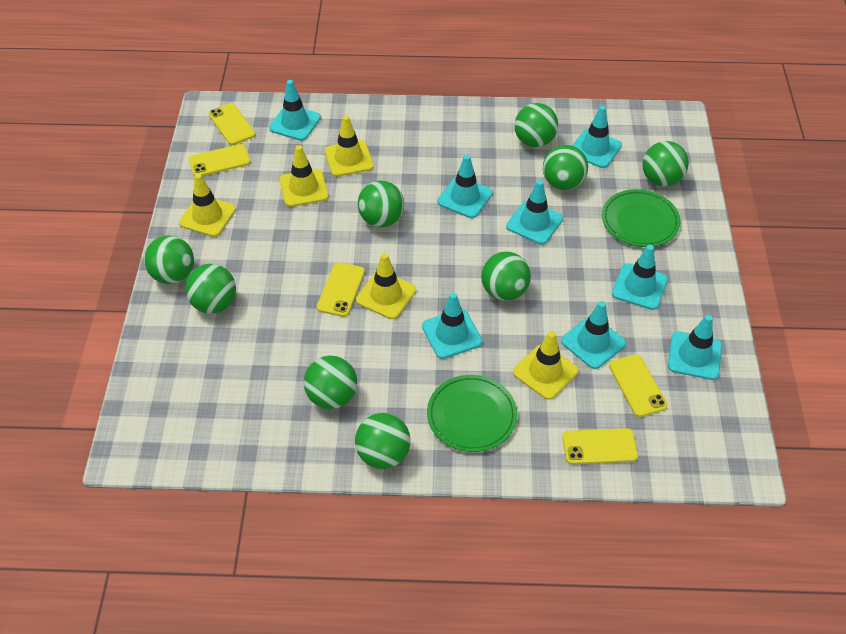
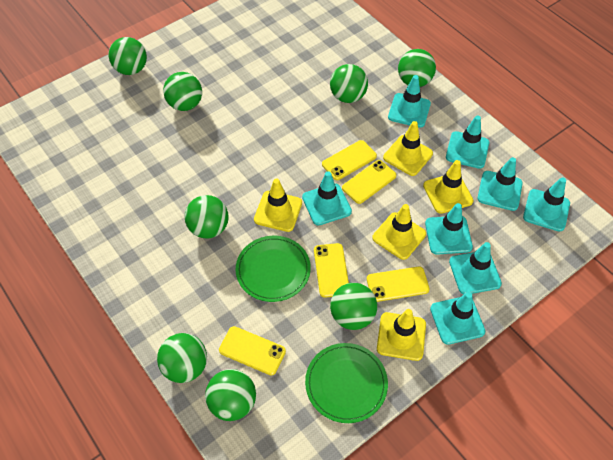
green ball: 9 -> 8

